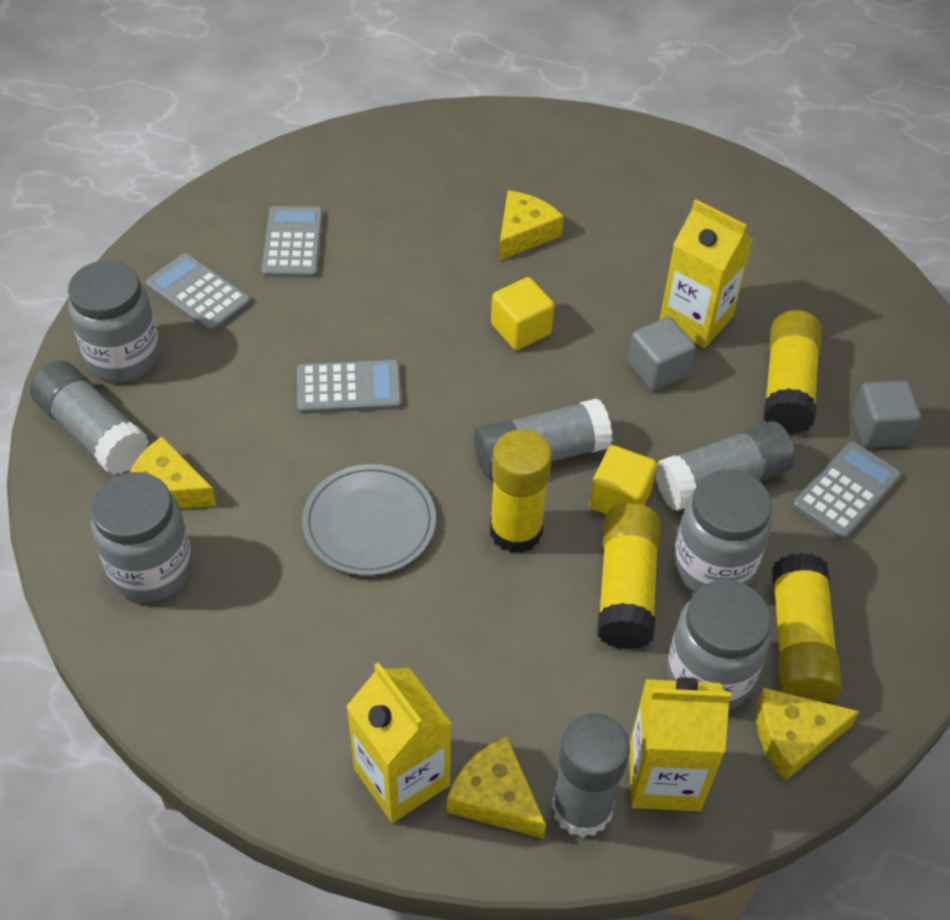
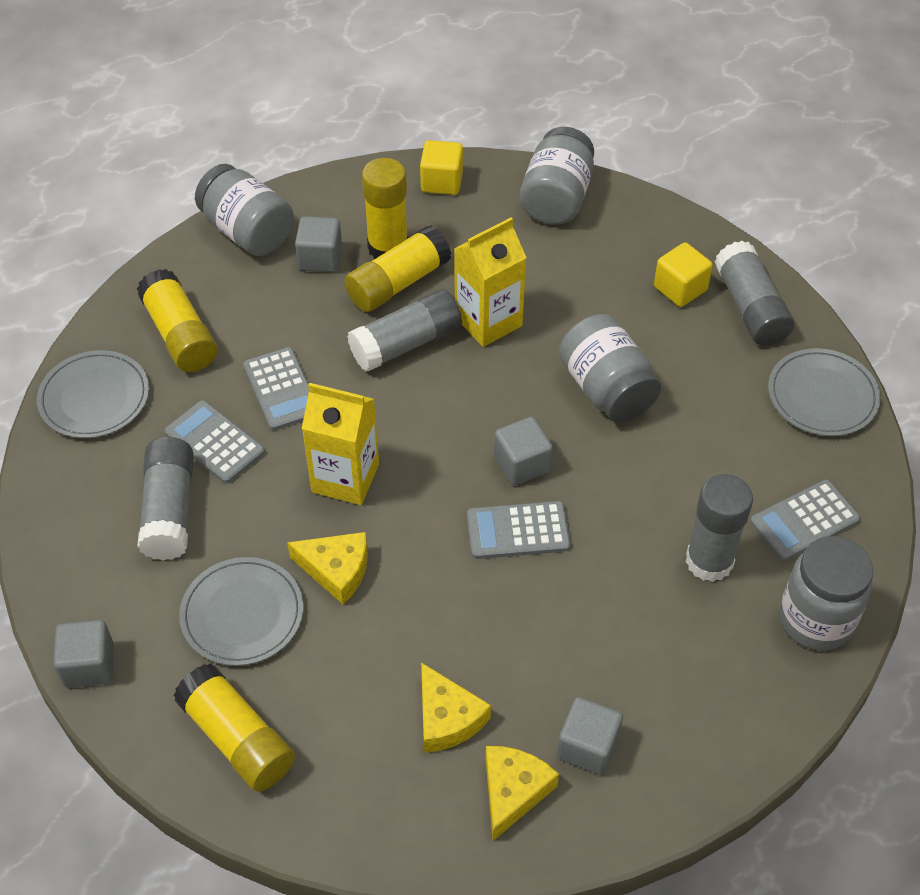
grey cube: 2 -> 4
grey plate: 1 -> 3
yellow carton: 3 -> 2
yellow cheese: 4 -> 3

